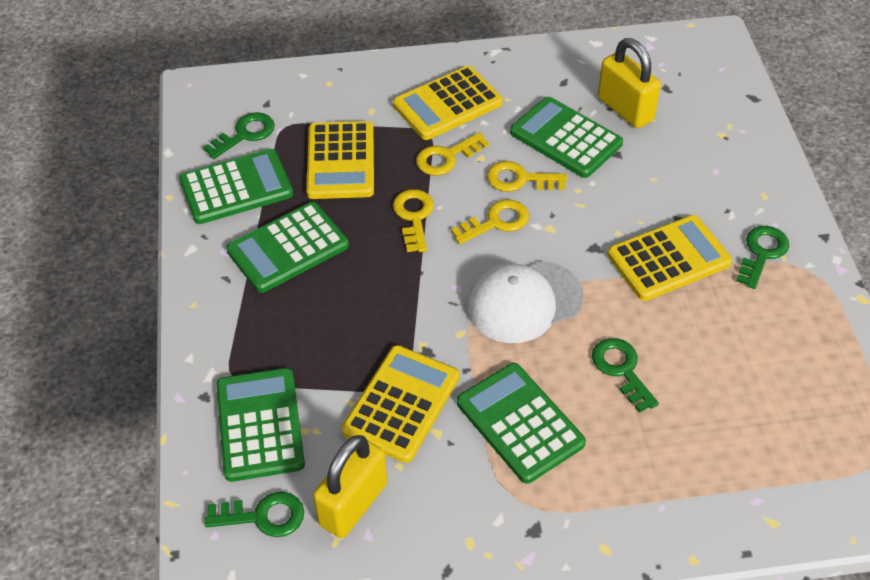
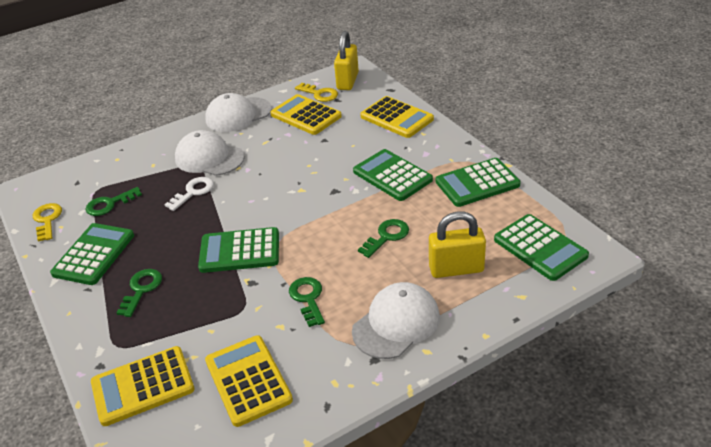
white cap: 1 -> 3
white key: 0 -> 1
yellow key: 4 -> 2

